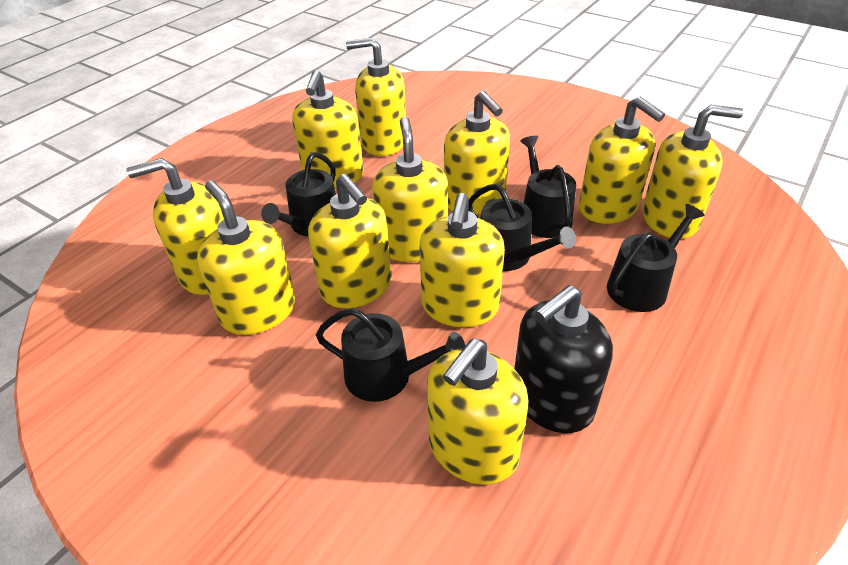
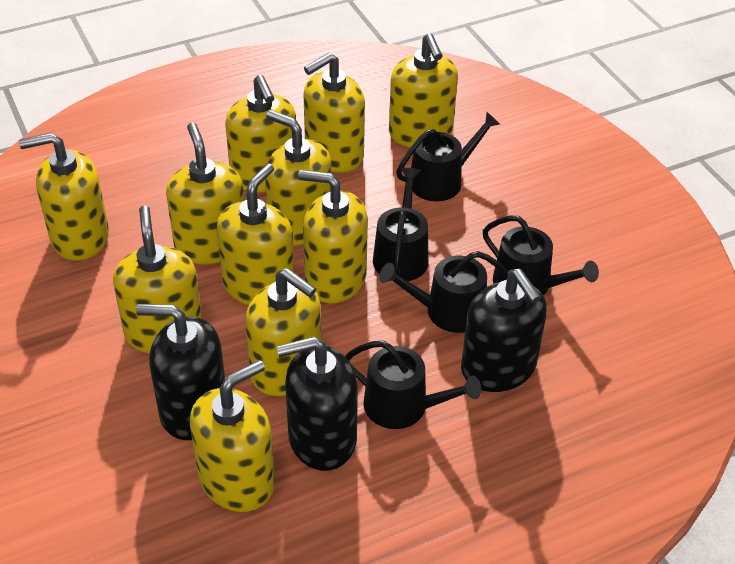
black soap dispenser: 1 -> 3

